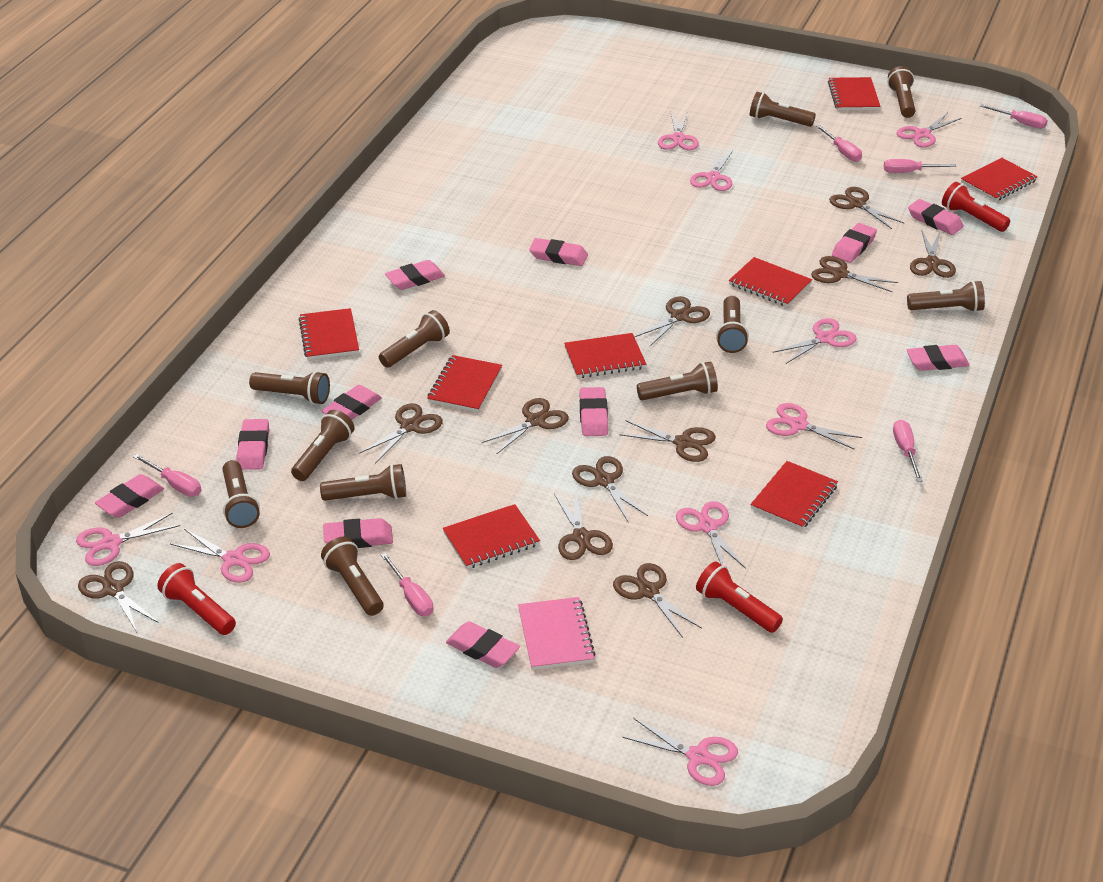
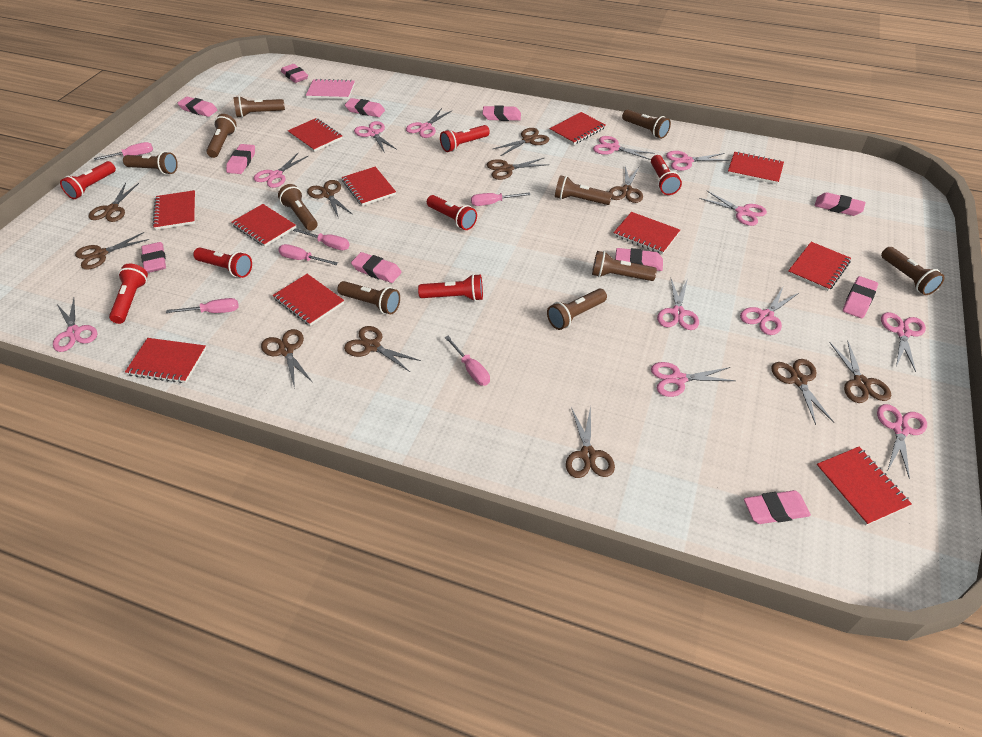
brown flashlight: 11 -> 10
pink scissors: 9 -> 12
red flashlight: 3 -> 7
red notebook: 8 -> 11

